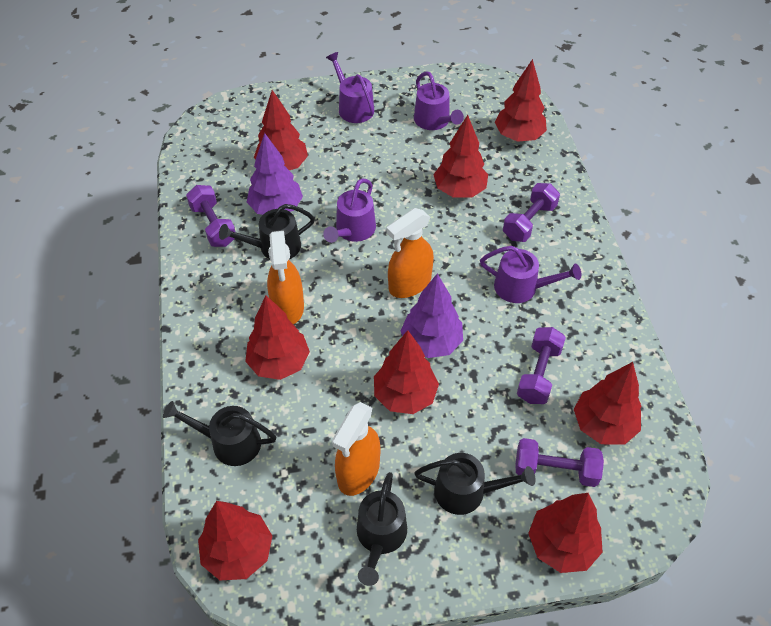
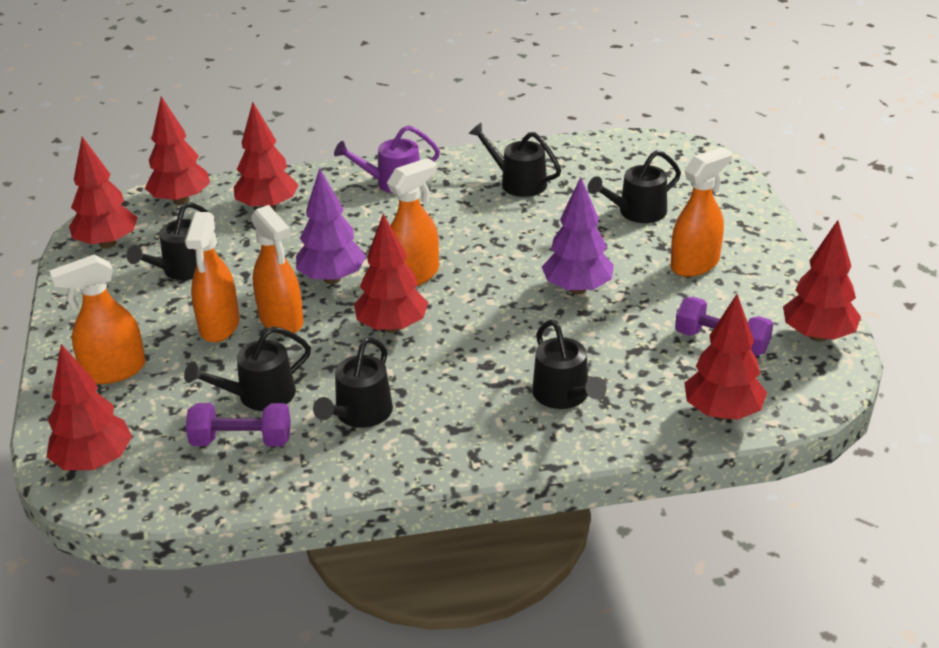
black watering can: 4 -> 6
orange spray bottle: 3 -> 5
purple dumbbell: 4 -> 2
purple watering can: 4 -> 1
red tree: 8 -> 7

